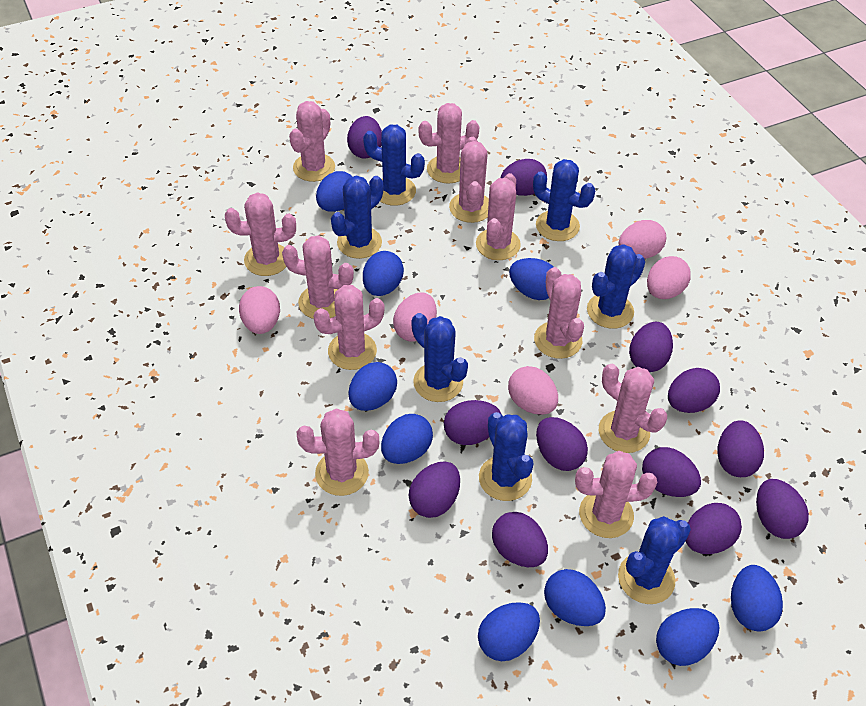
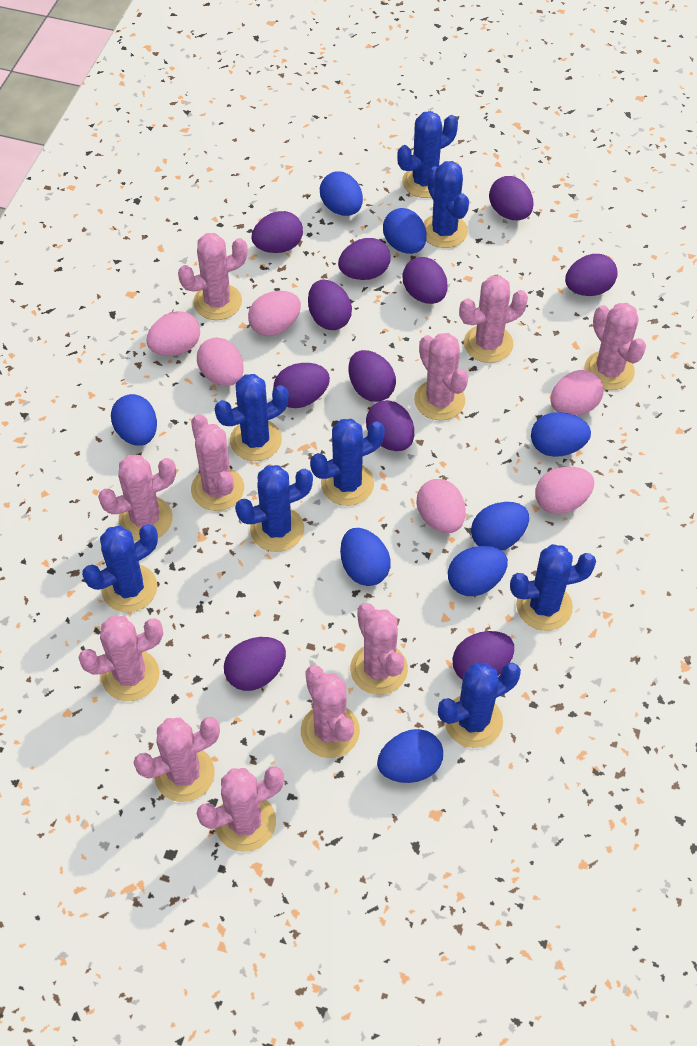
blue cactus: 7 -> 8
blue egg: 9 -> 8
pink egg: 5 -> 6
purple egg: 12 -> 11

